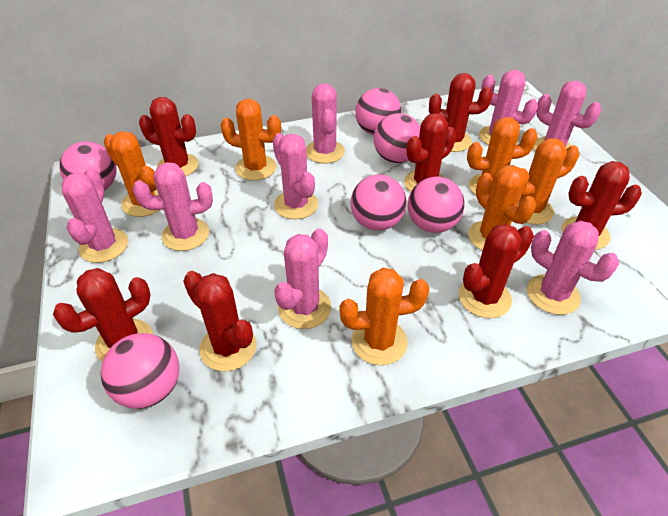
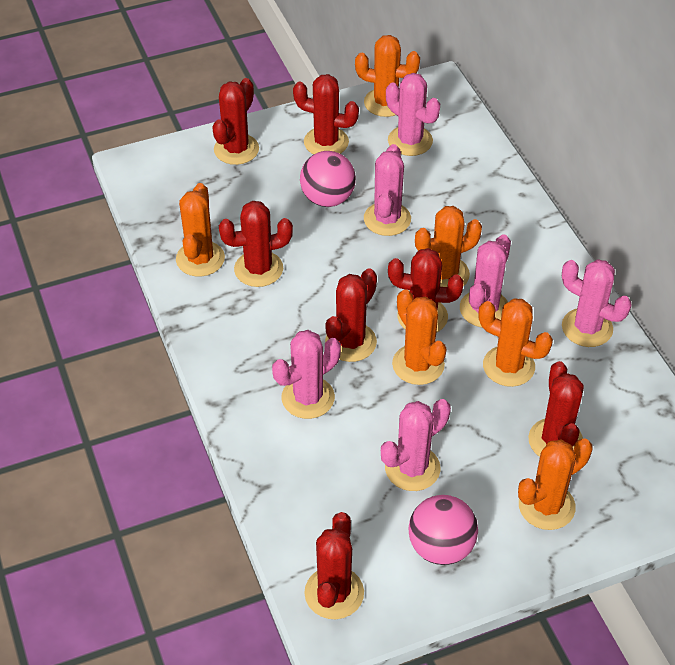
pink ball: 6 -> 2
pink cactus: 8 -> 6

